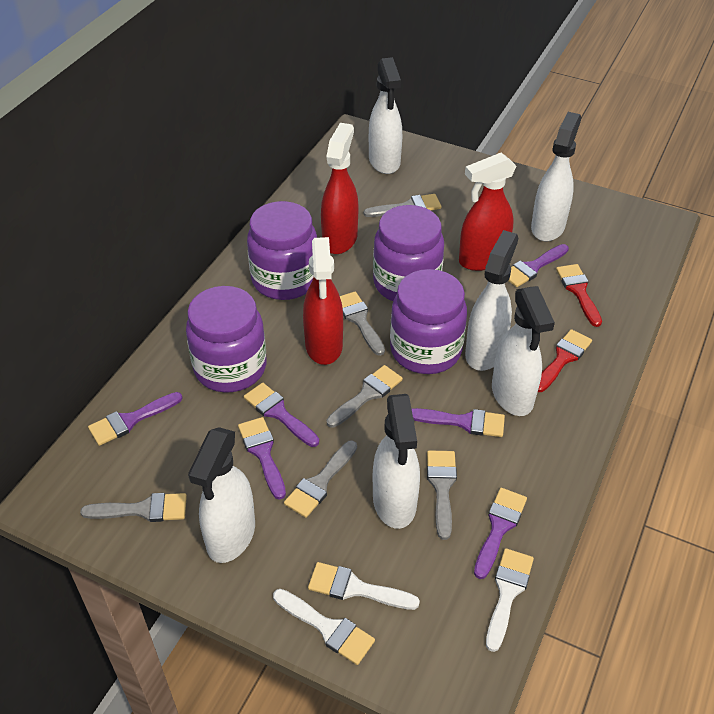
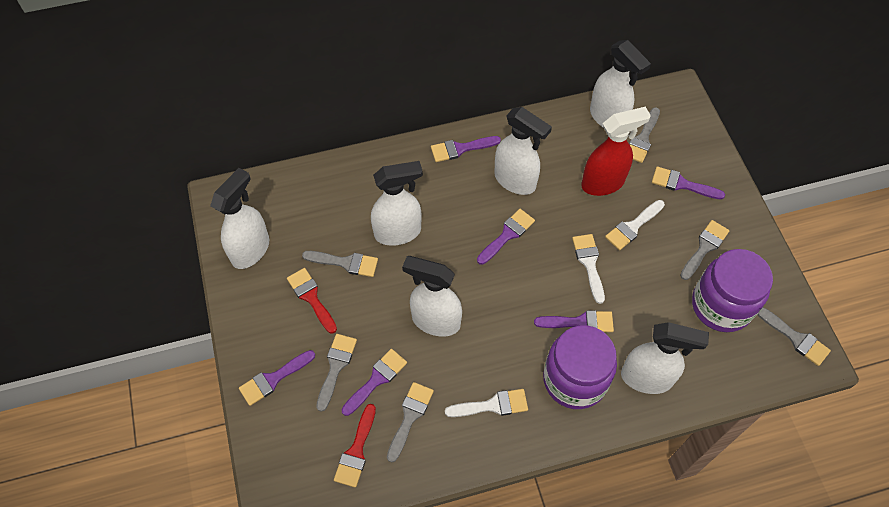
purple jar: 4 -> 2
red spray bottle: 3 -> 1

